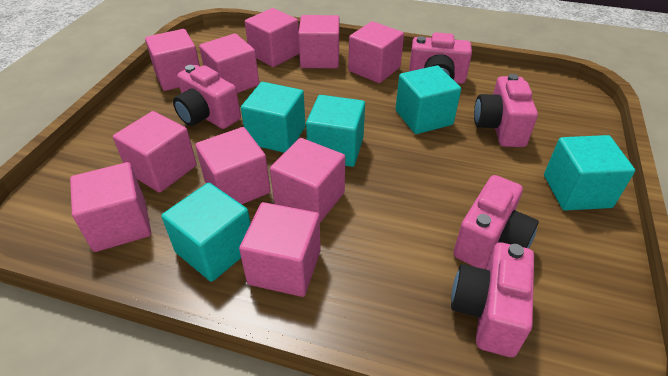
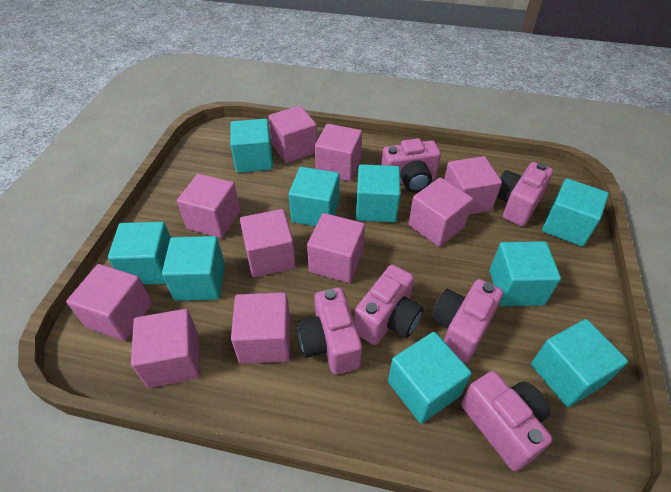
pink camera: 5 -> 6
turquoise cube: 5 -> 9

